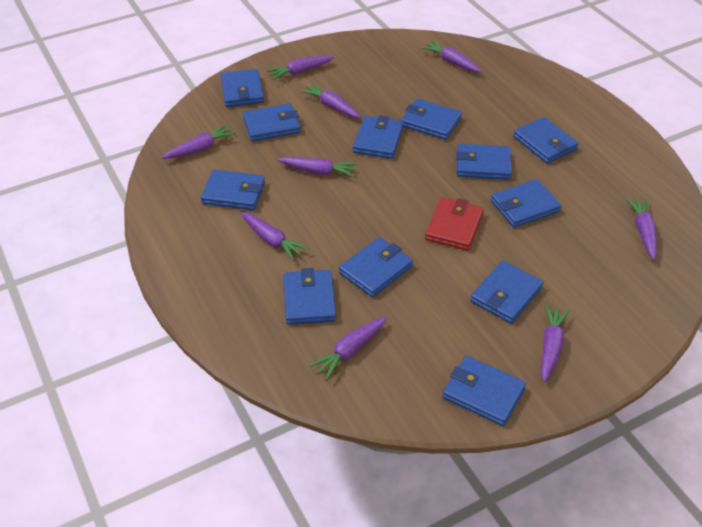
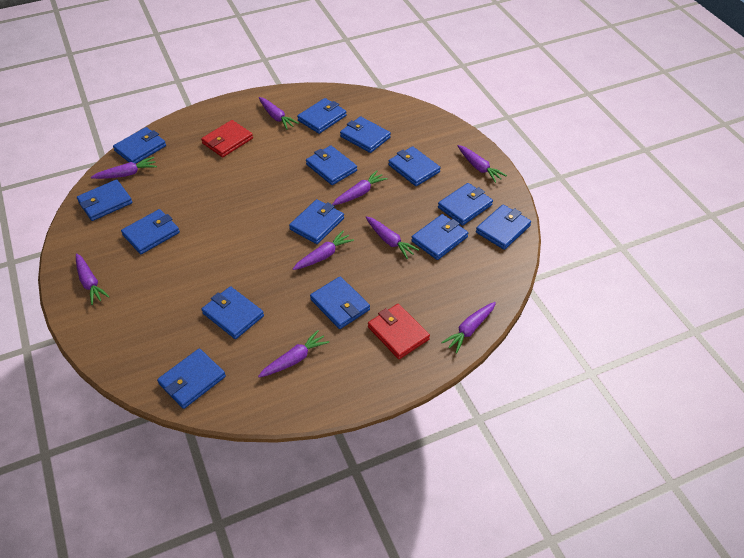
blue wallet: 12 -> 14
red wallet: 1 -> 2

